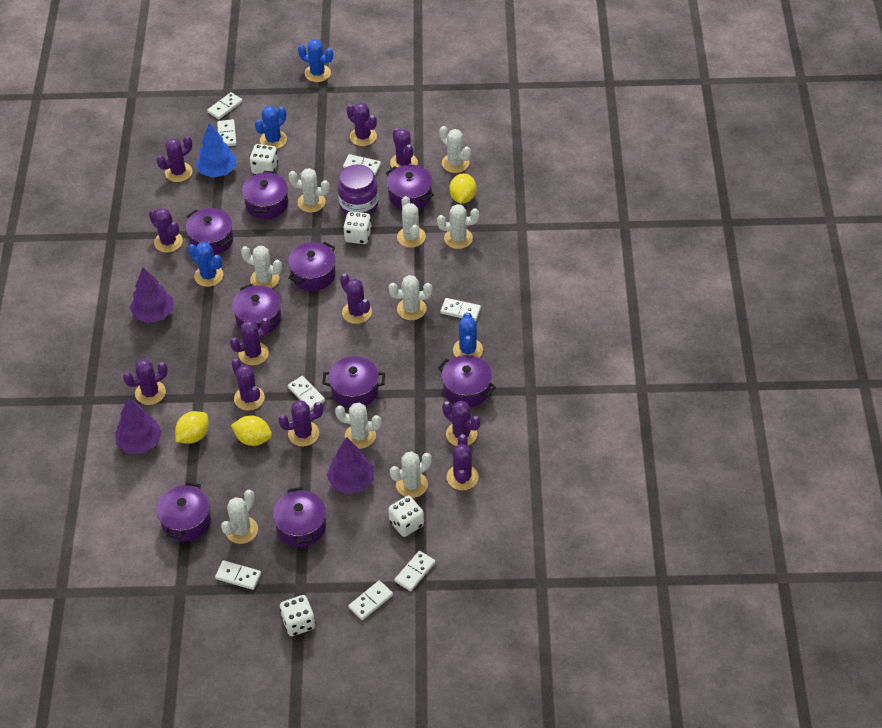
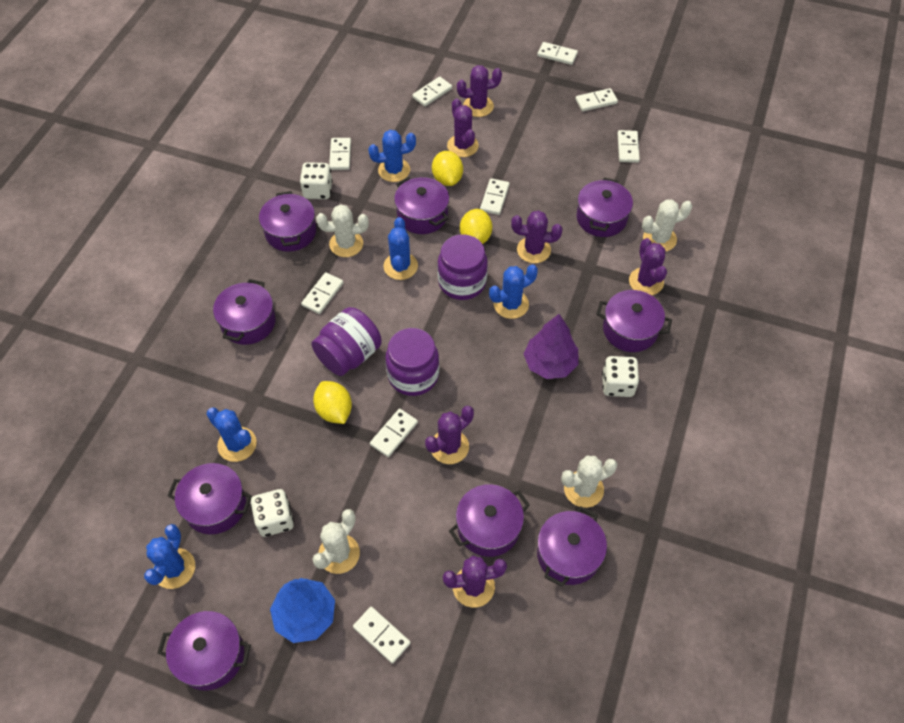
blue cactus: 4 -> 5
purple cactus: 11 -> 6
purple jar: 1 -> 3
purple tree: 3 -> 1
white cactus: 9 -> 4
white dice: 4 -> 3
white domino: 8 -> 9

